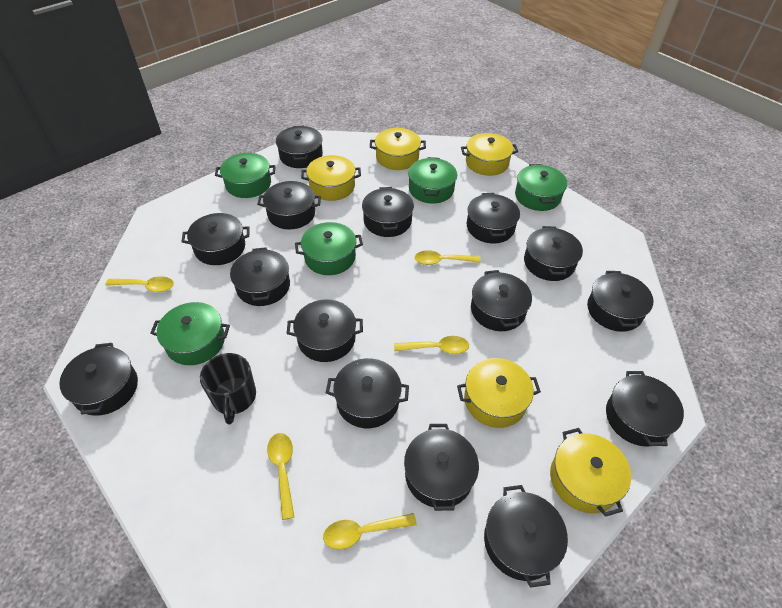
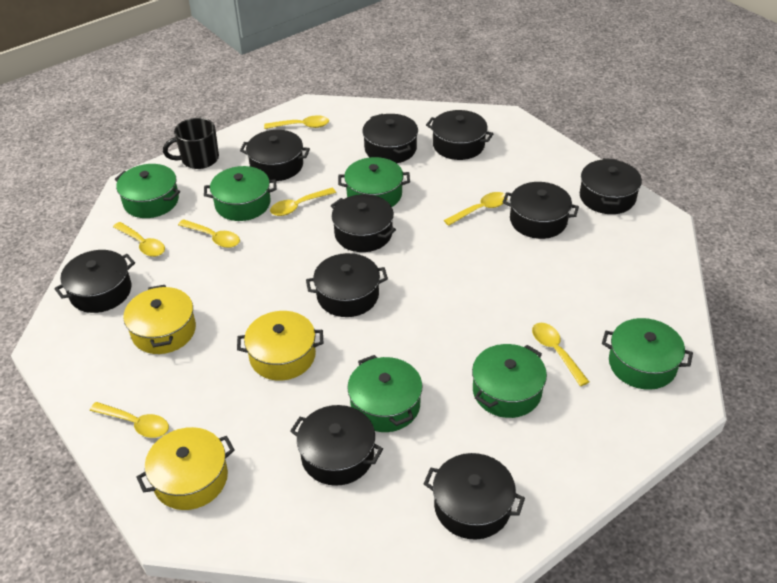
black pot: 15 -> 10
green pot: 5 -> 6
yellow pot: 5 -> 3
yellow spoon: 5 -> 7

